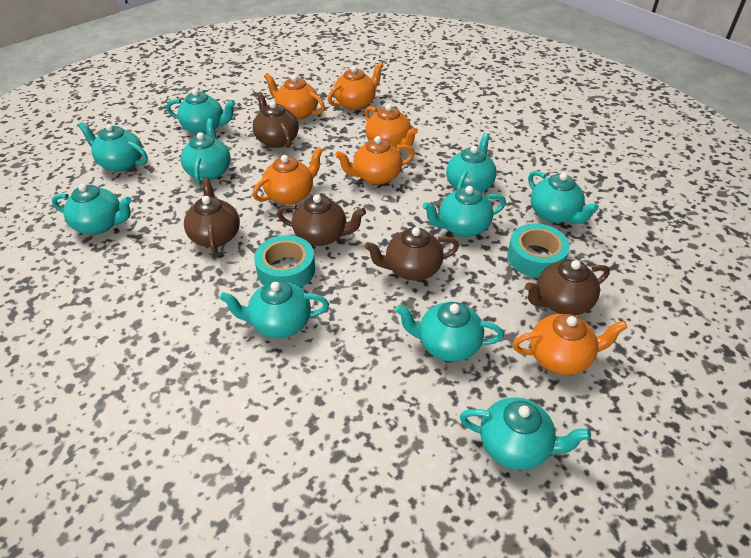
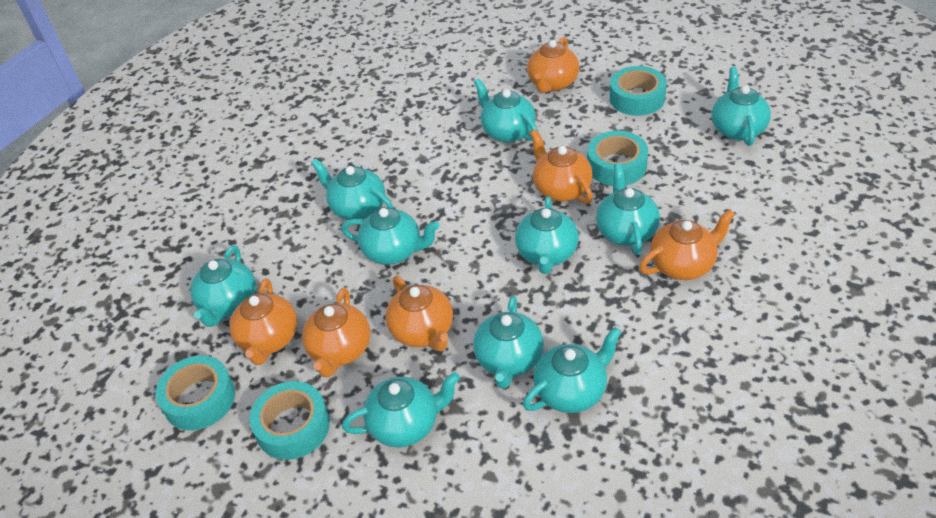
brown teapot: 5 -> 0
turquoise tape: 2 -> 4

